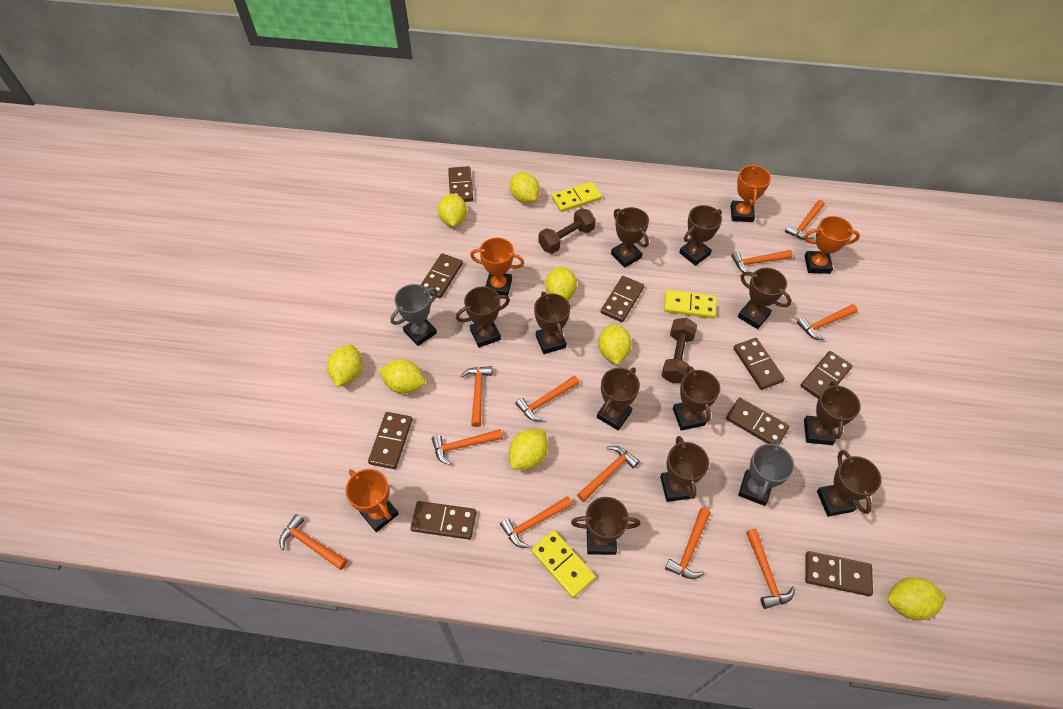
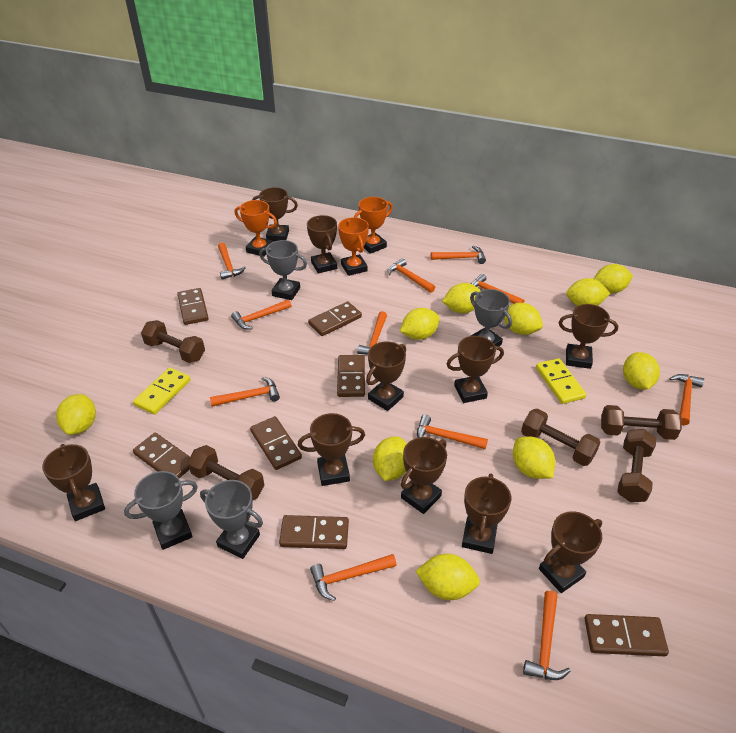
brown domino: 9 -> 7
brown dumbbell: 2 -> 5
brown trophy: 11 -> 10
grey trophy: 2 -> 4
orange trophy: 4 -> 3
yellow domino: 3 -> 2
yellow lemon: 8 -> 10

